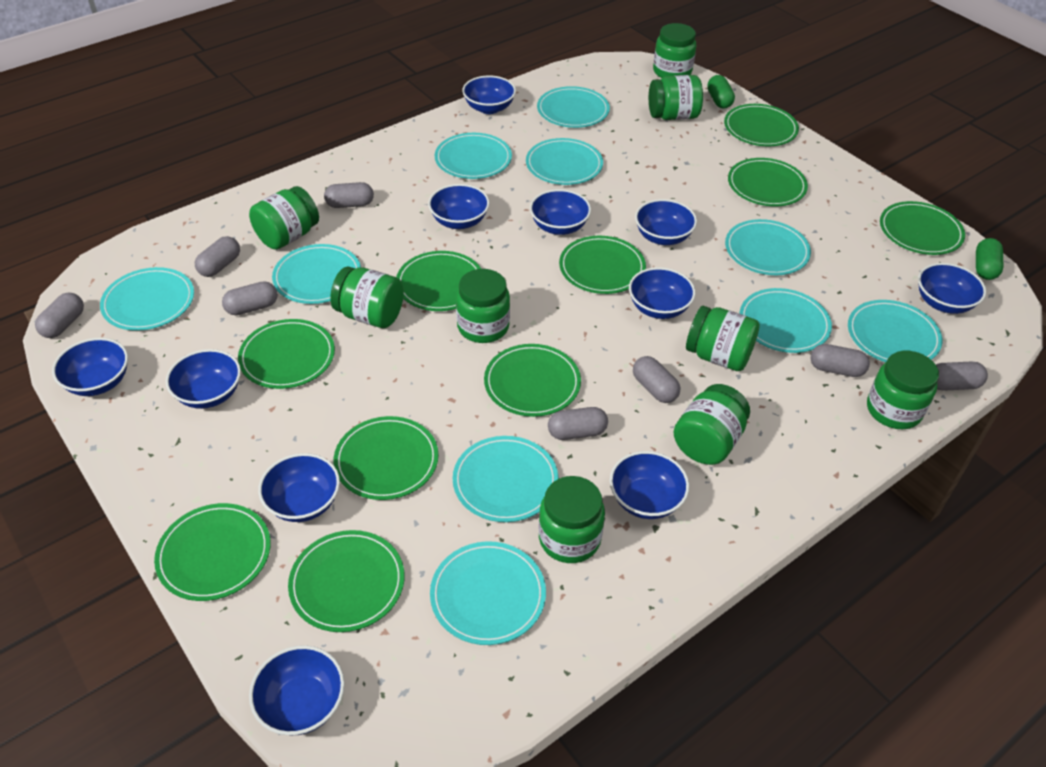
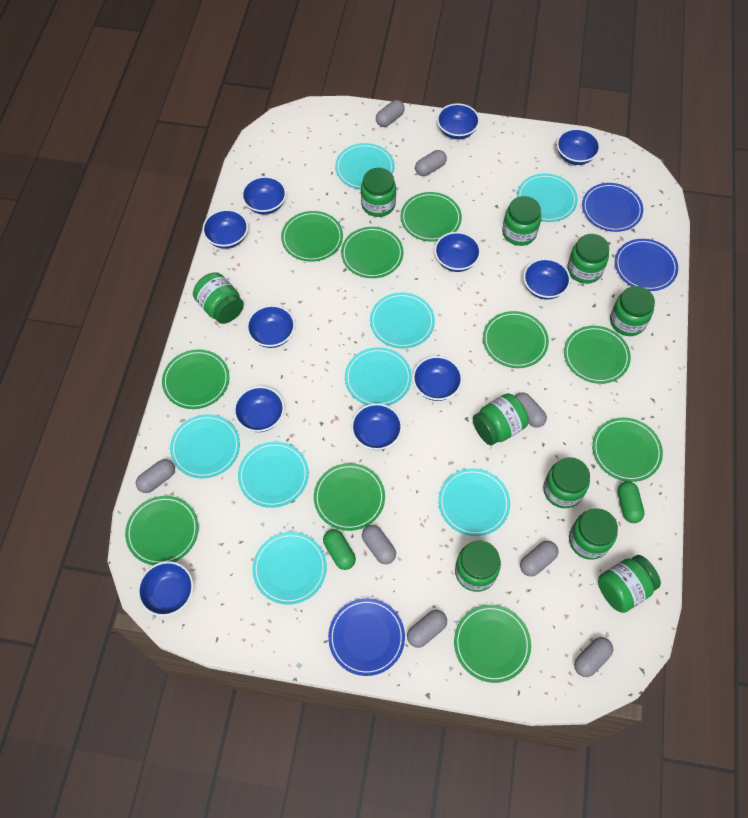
blue plate: 0 -> 3
green jar: 9 -> 10
turquoise plate: 10 -> 8

